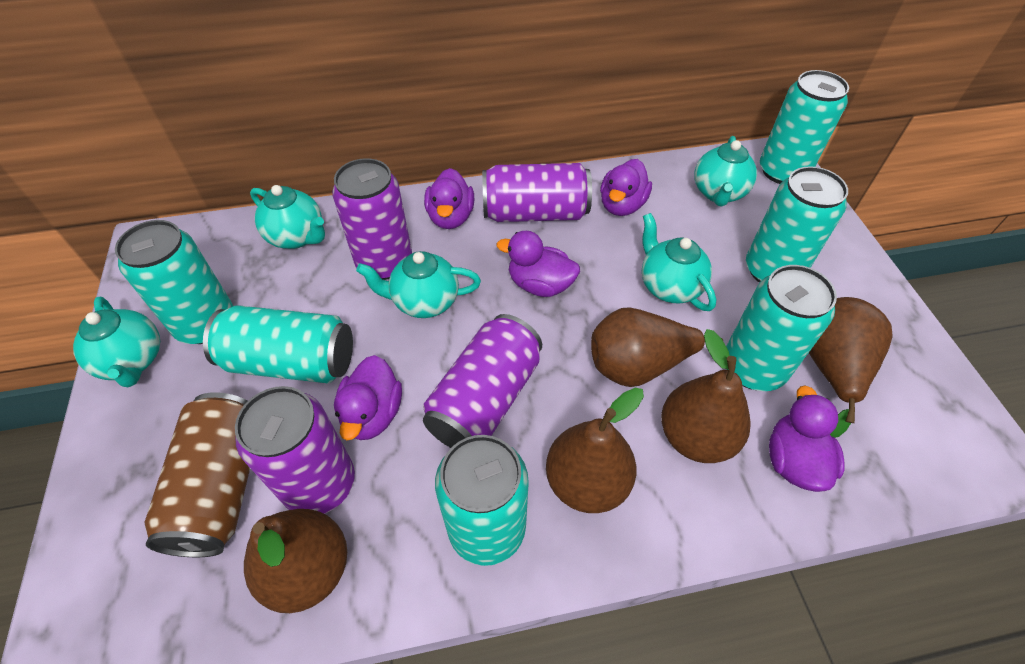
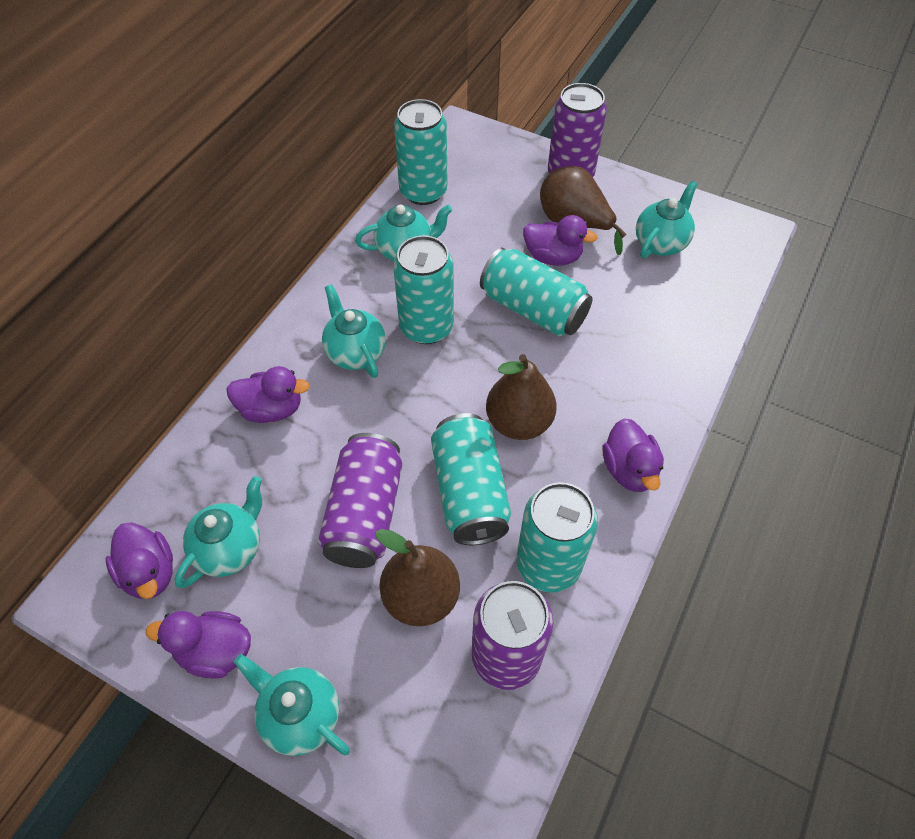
brown can: 1 -> 0
brown pear: 5 -> 3
purple can: 4 -> 3
turquoise can: 6 -> 5

